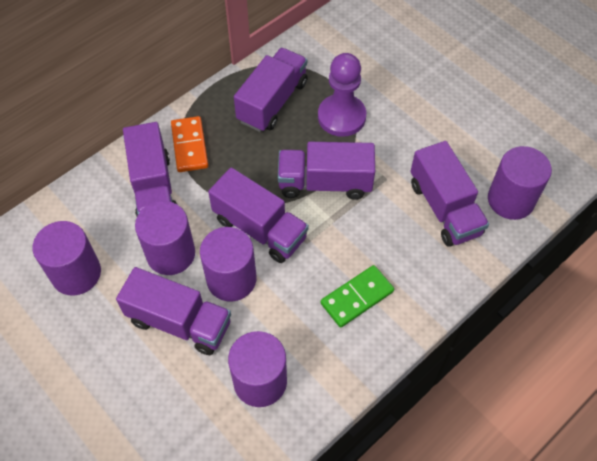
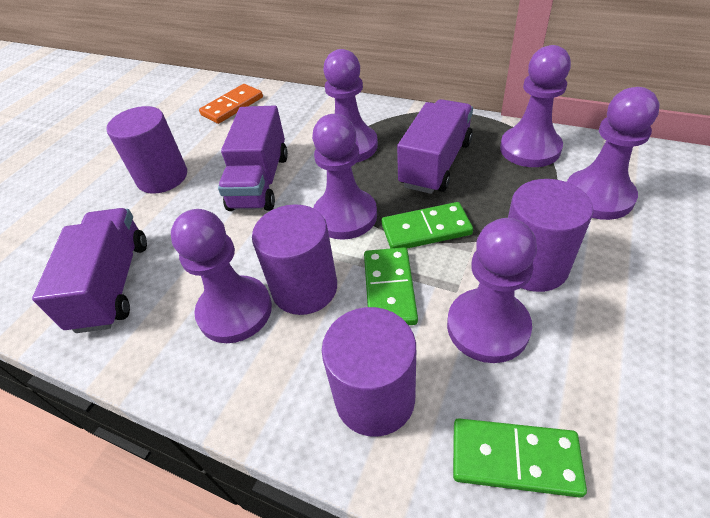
green domino: 1 -> 3
purple cylinder: 5 -> 4
purple pawn: 1 -> 6
purple truck: 6 -> 3

